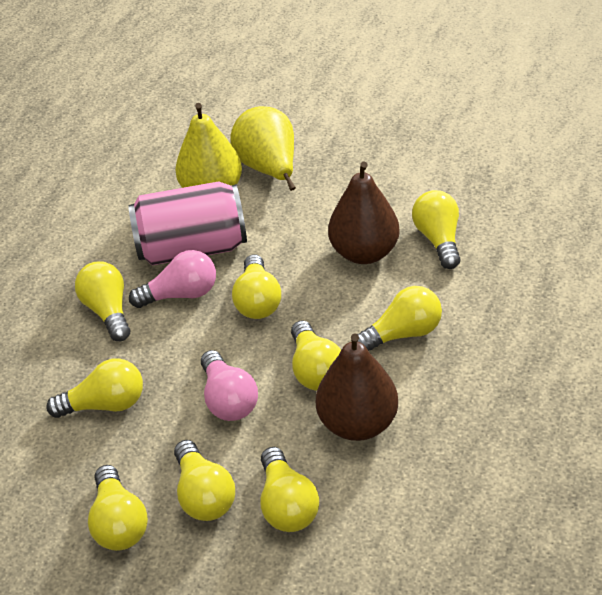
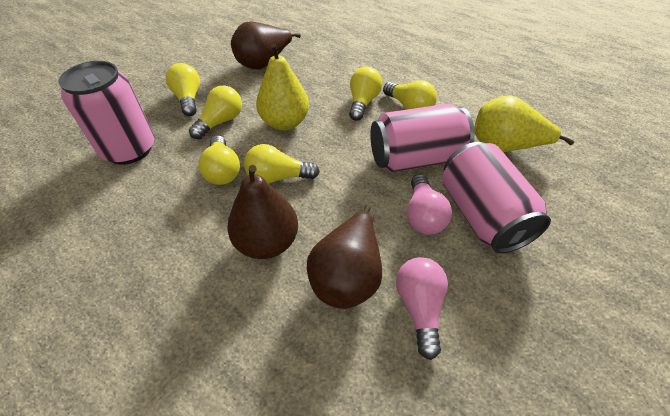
brown pear: 2 -> 3
pink can: 1 -> 3
yellow light bulb: 9 -> 6

